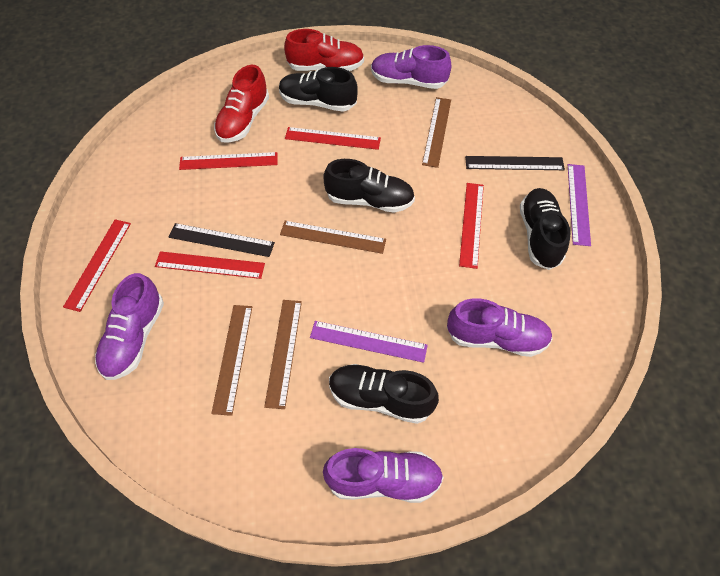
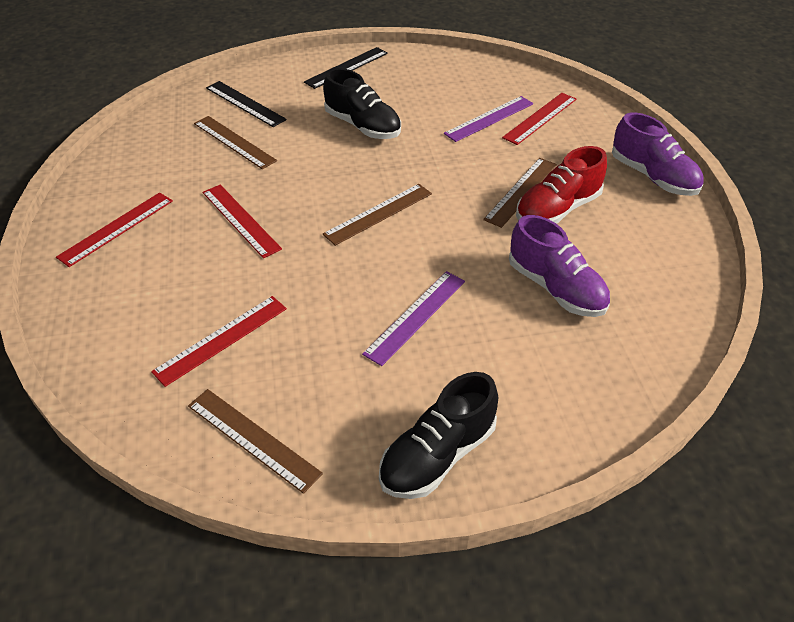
black shoe: 4 -> 2
purple shoe: 4 -> 2
red ruler: 5 -> 4
red shoe: 2 -> 1

